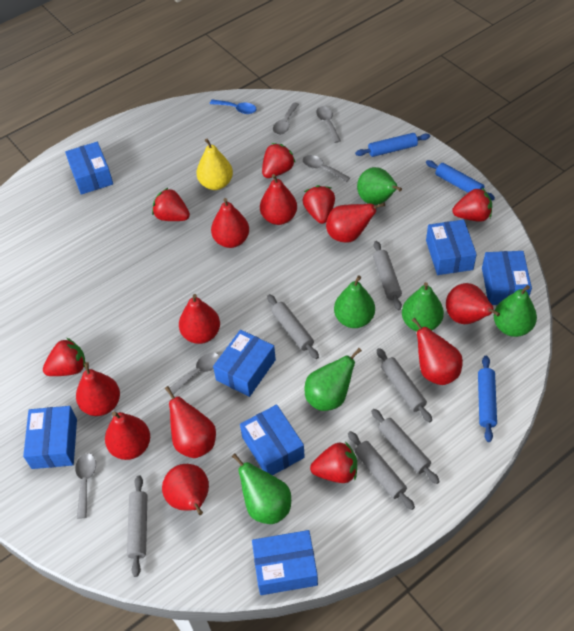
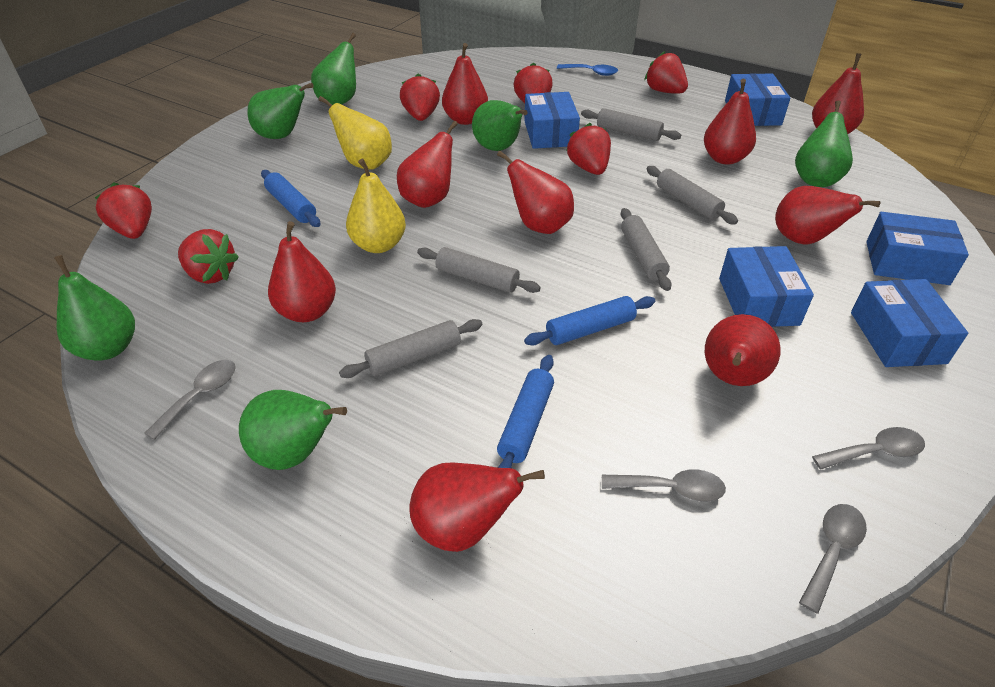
blue box: 7 -> 5
grey rolling pin: 6 -> 5
grey spoon: 5 -> 4
red pear: 10 -> 9
yellow pear: 1 -> 2

